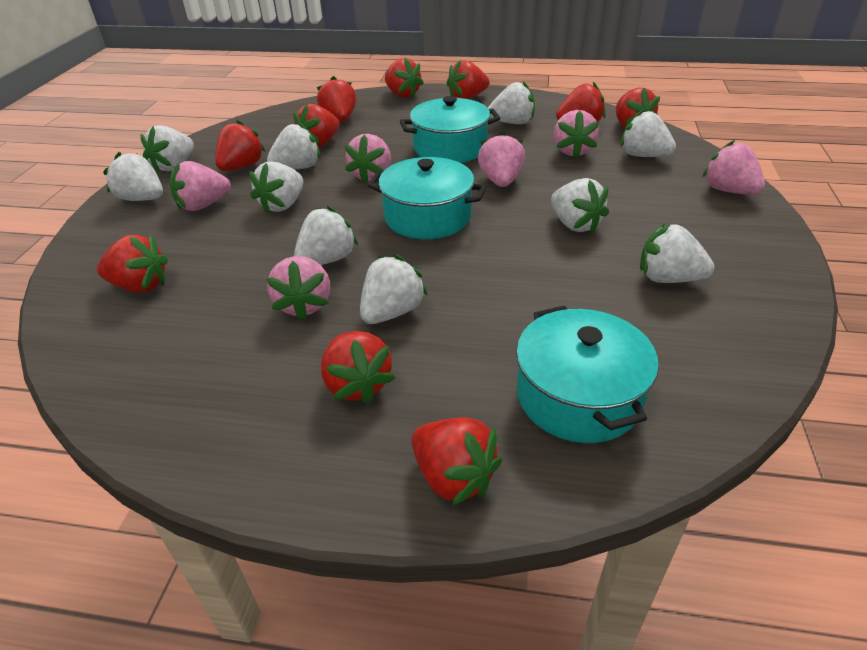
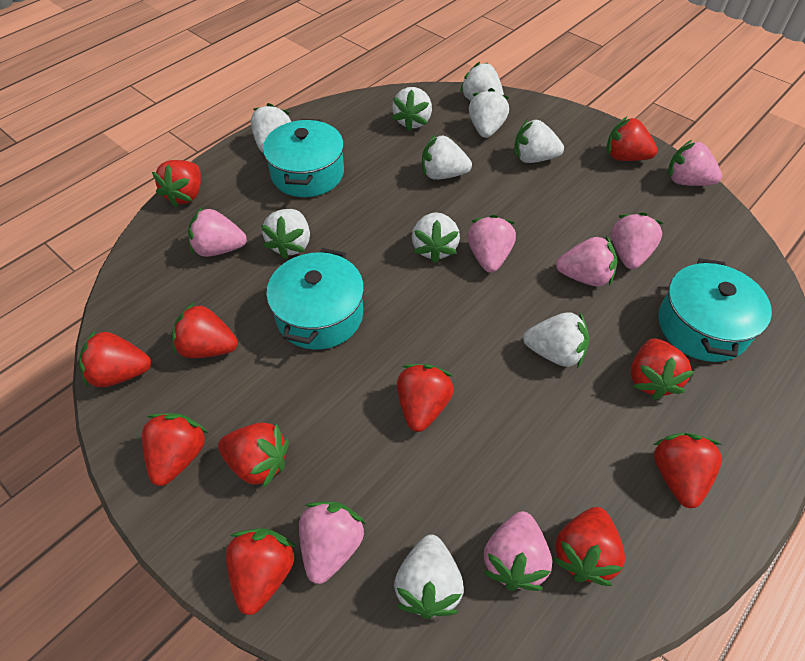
pink strawberry: 6 -> 7
red strawberry: 10 -> 11

